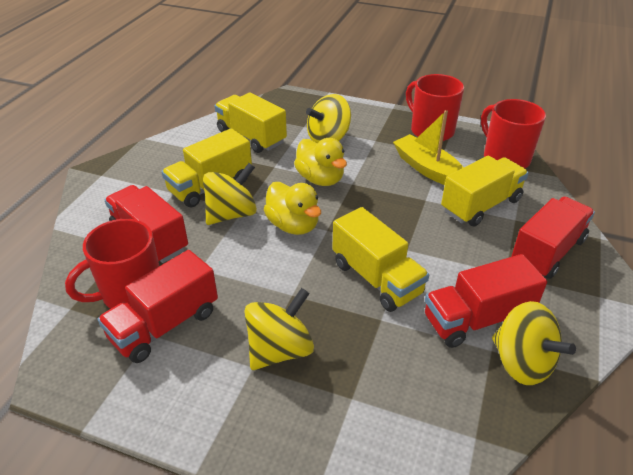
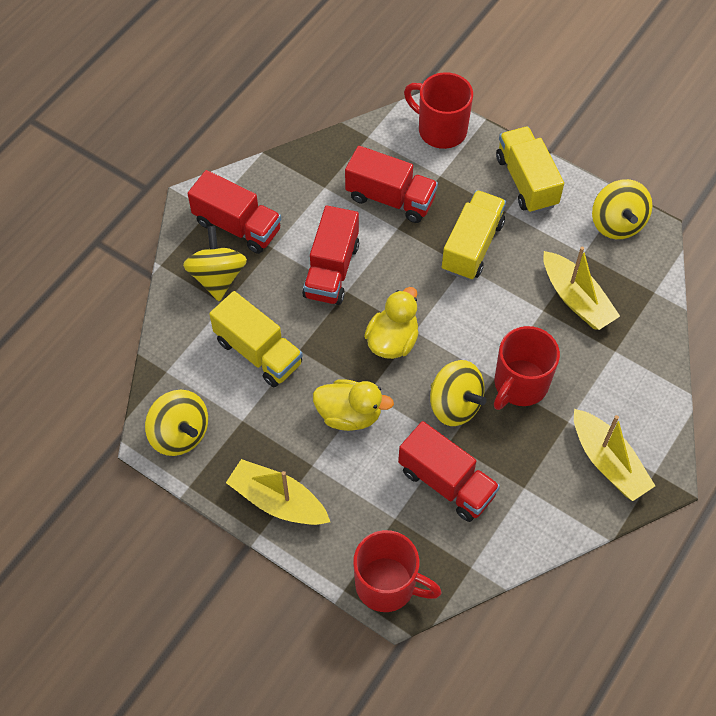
yellow boat: 1 -> 3
yellow truck: 4 -> 3

